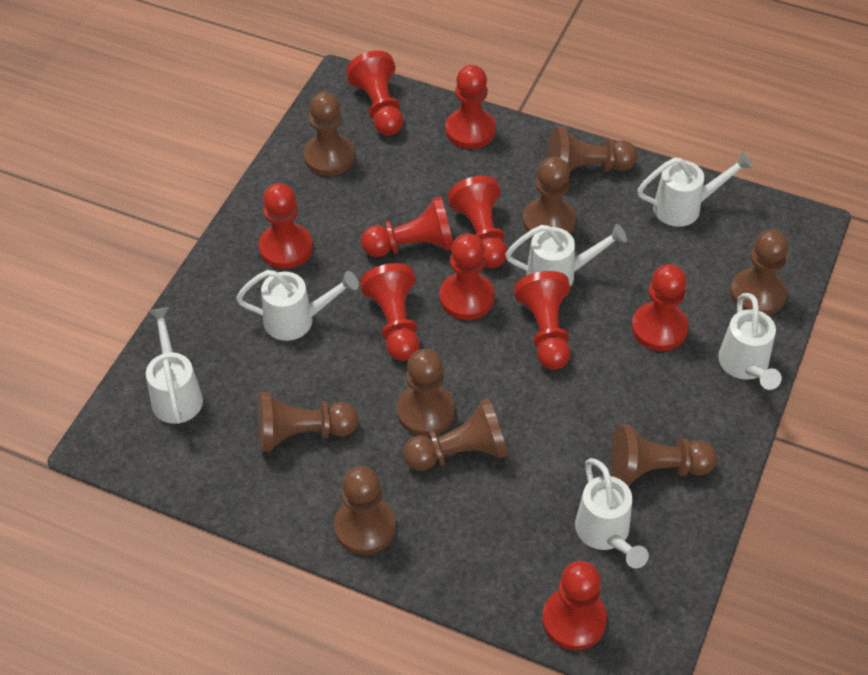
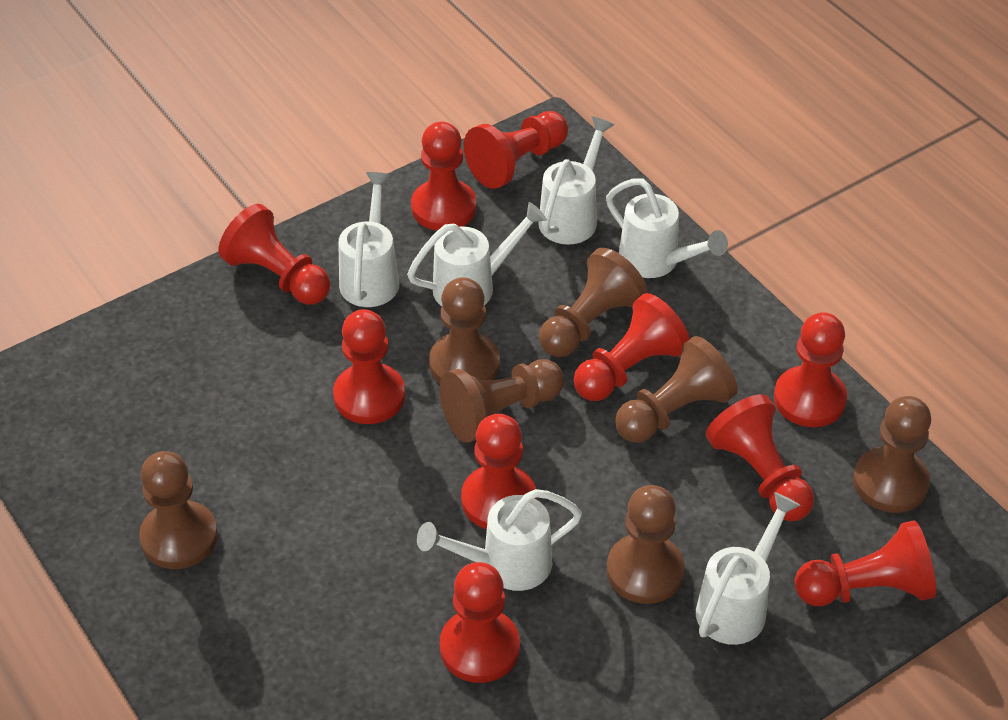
brown pawn: 9 -> 7

